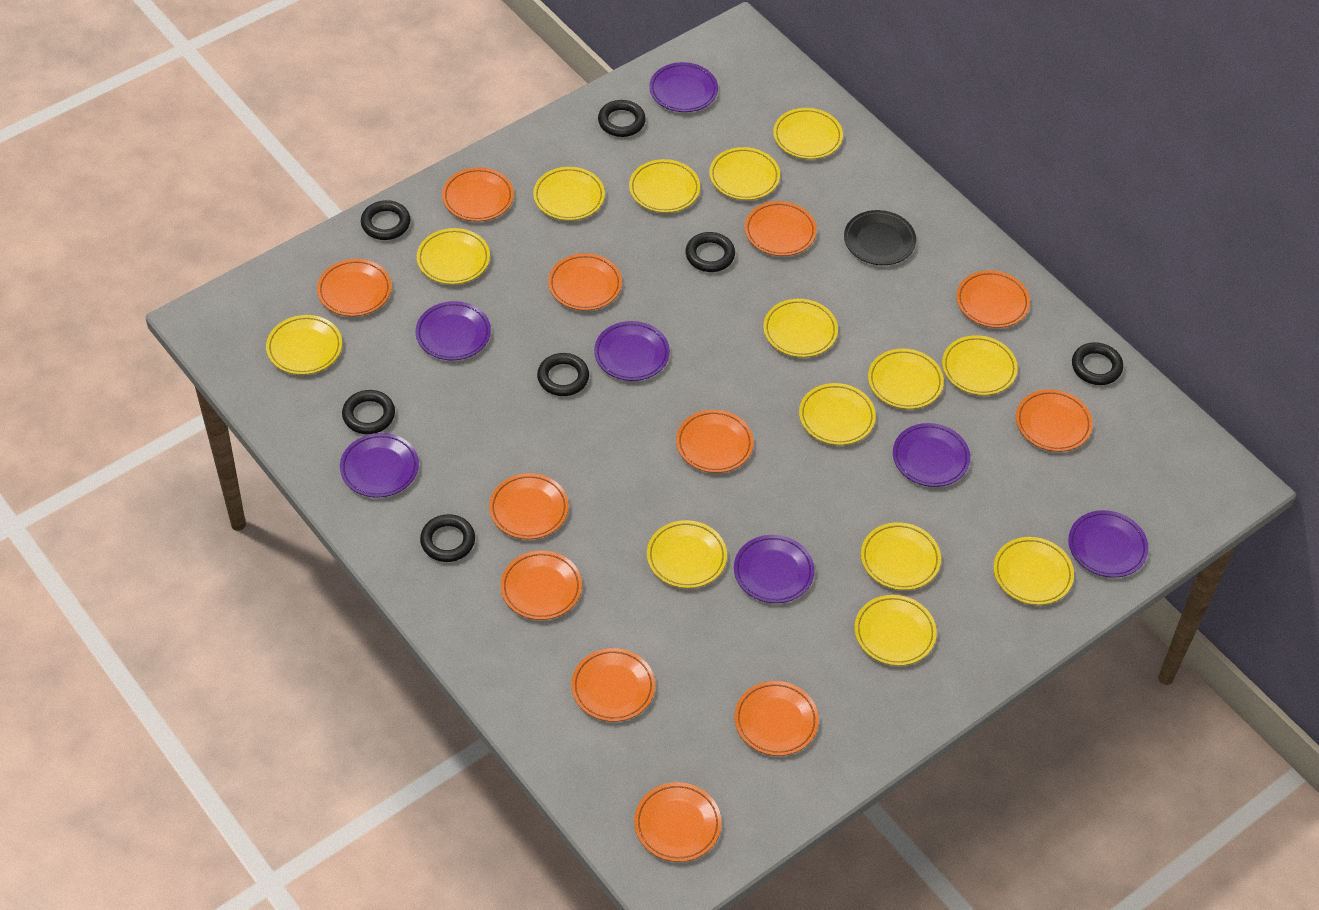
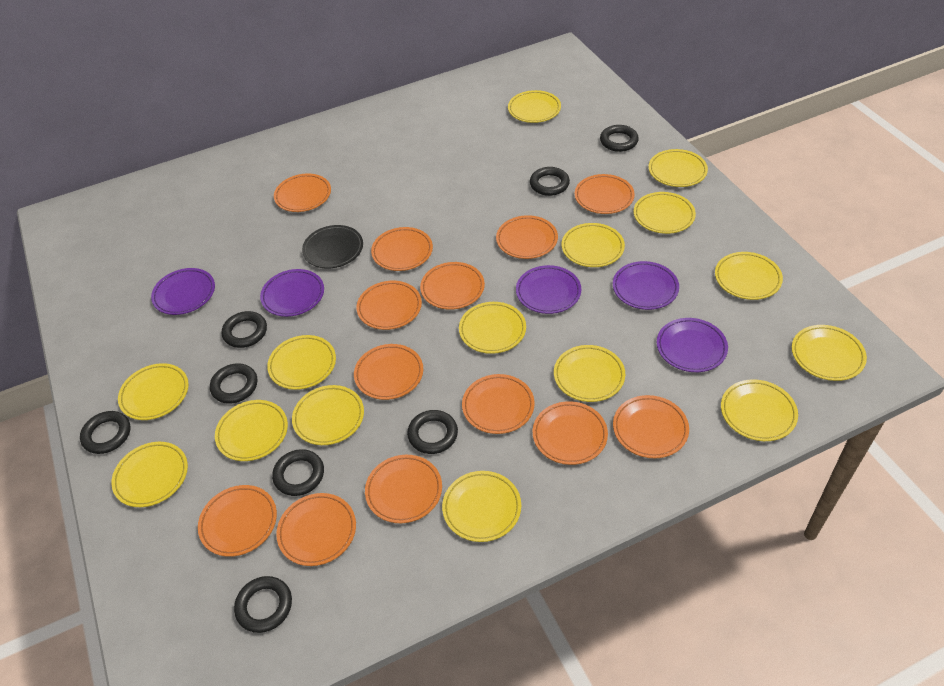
black ring: 7 -> 8
orange plate: 12 -> 13
purple plate: 7 -> 5
yellow plate: 14 -> 15

